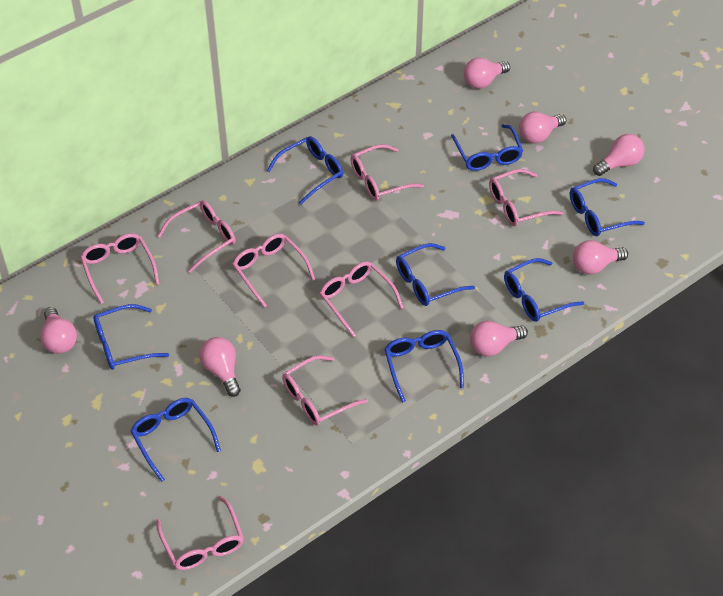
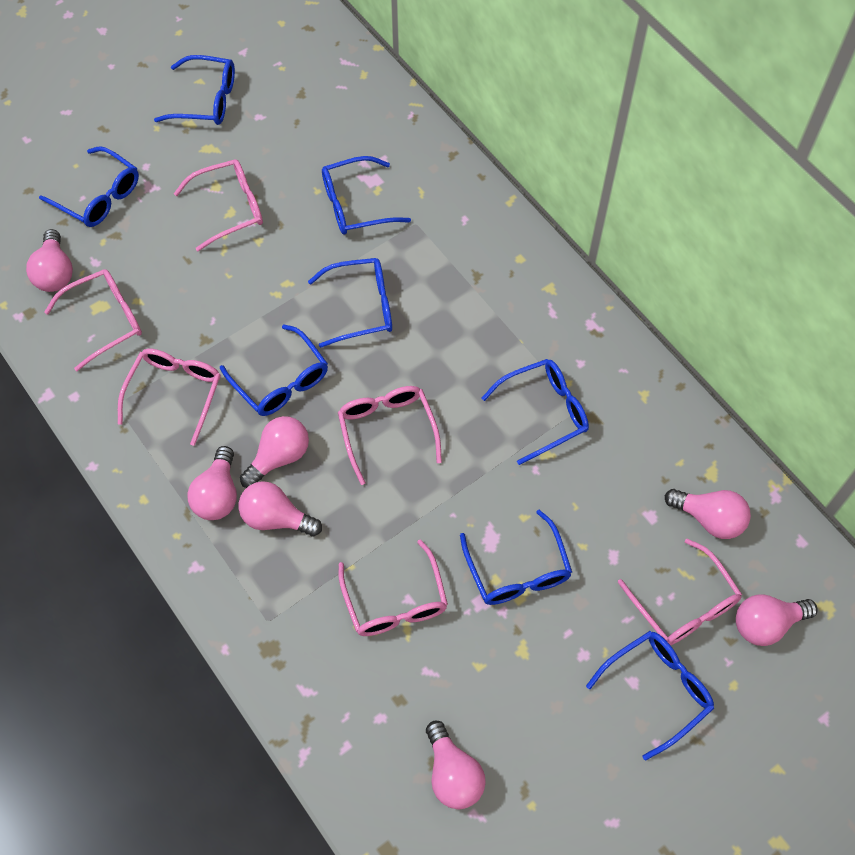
pink glasses: 8 -> 6

